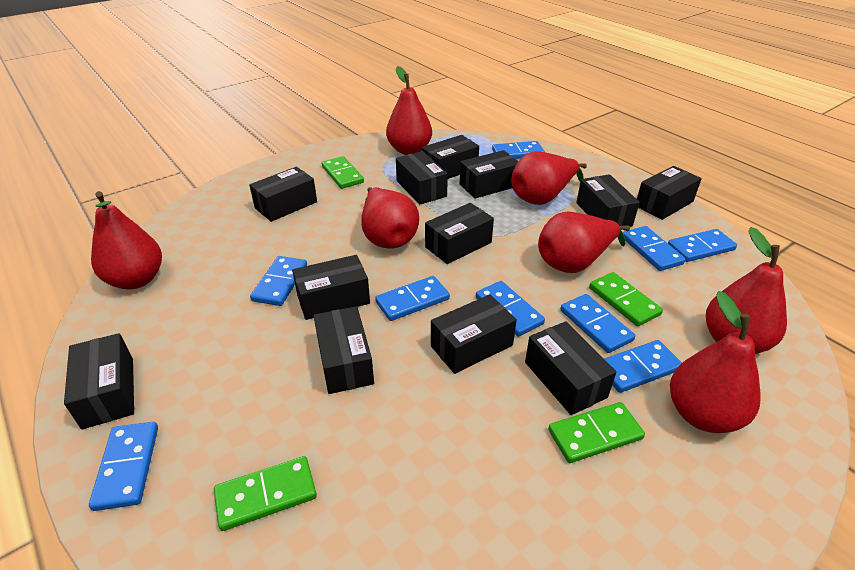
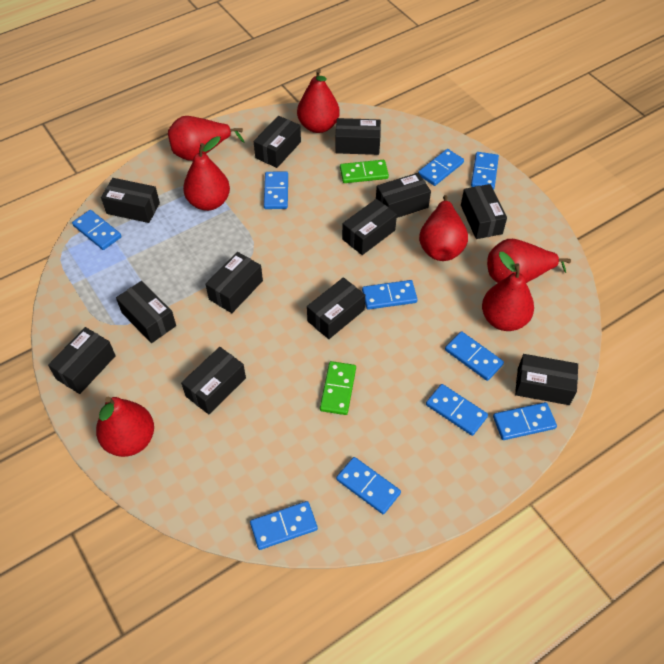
blue domino: 9 -> 10
green domino: 4 -> 2

